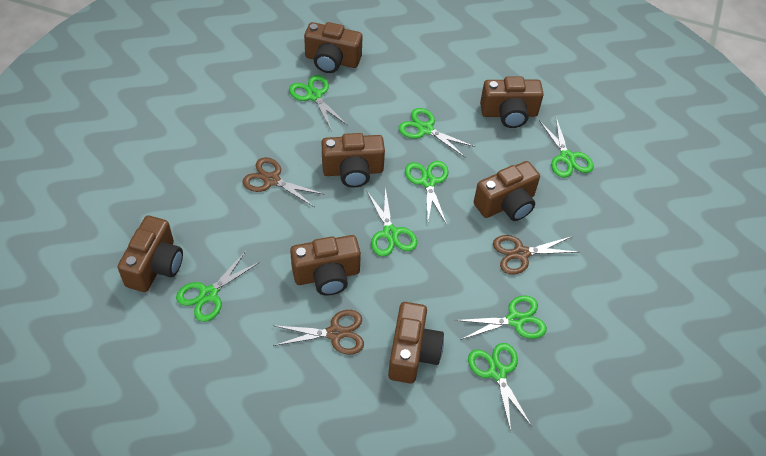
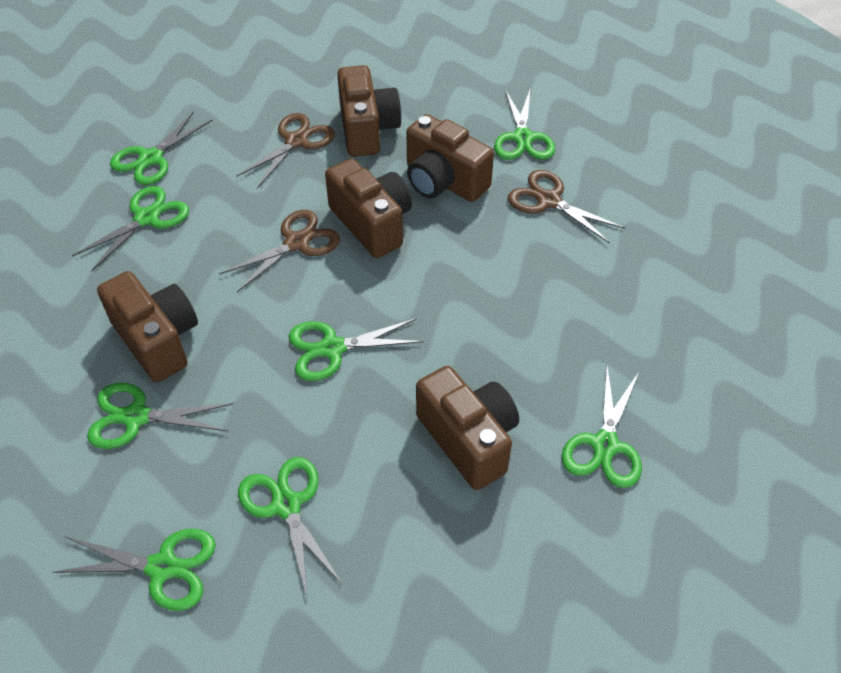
brown camera: 7 -> 5

